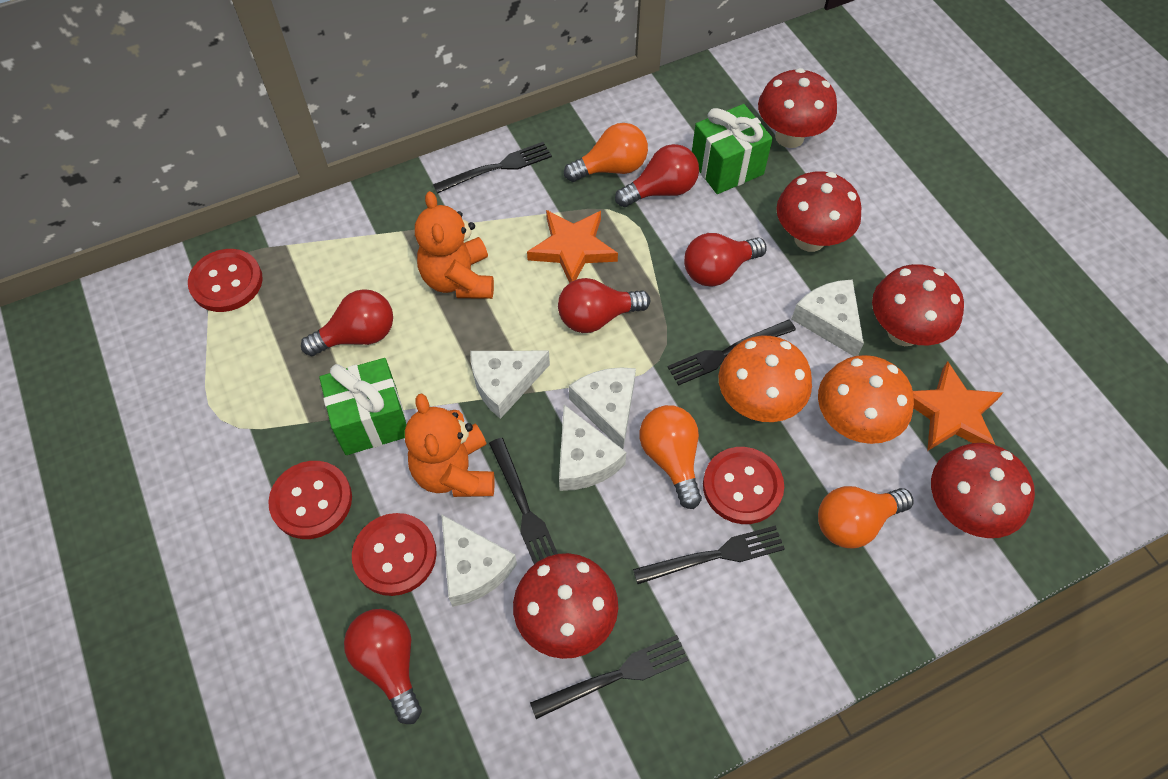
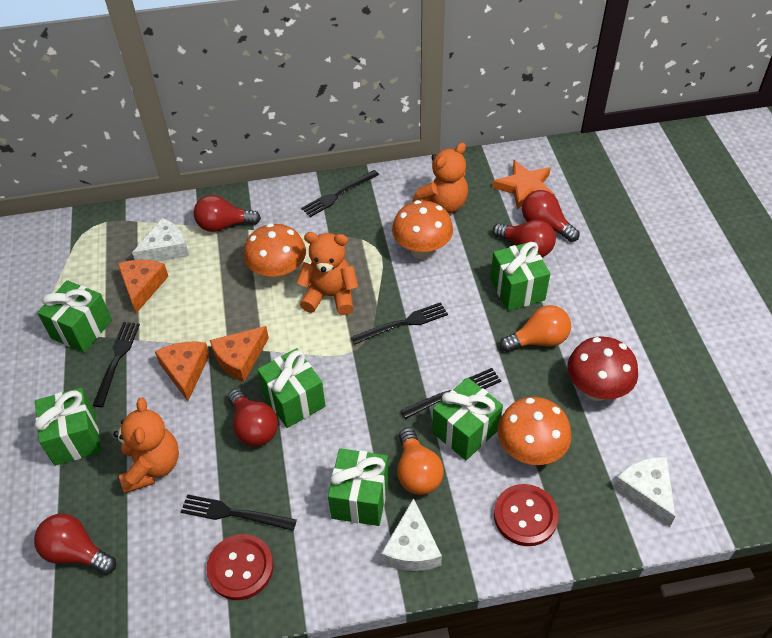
green gift: 2 -> 6
orange cheese: 0 -> 3
orange light bulb: 3 -> 2
orange mushroom: 2 -> 3
orange star: 2 -> 1
orange teddy bear: 2 -> 3
red button: 4 -> 2
red mushroom: 5 -> 1
white cheese: 5 -> 3

